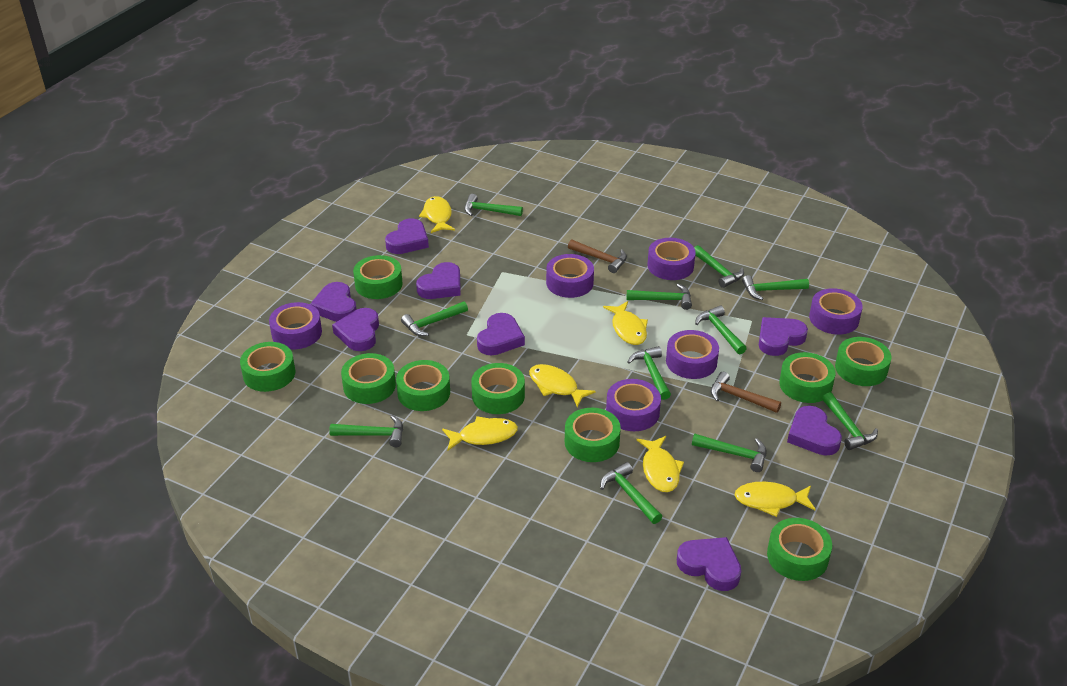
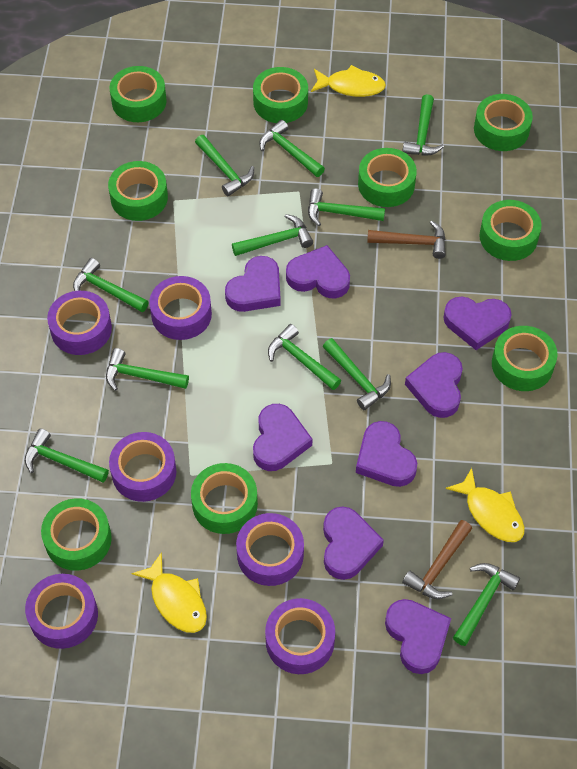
yellow fish: 6 -> 3

